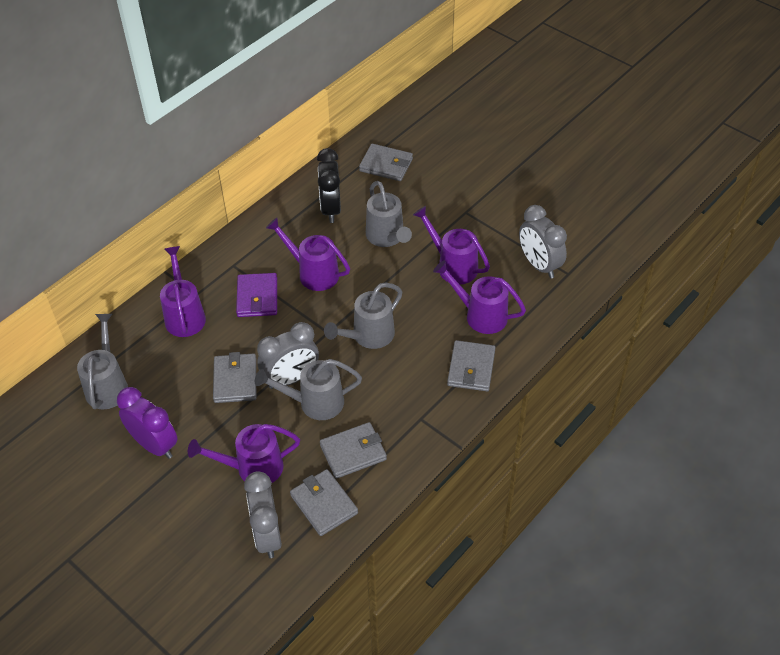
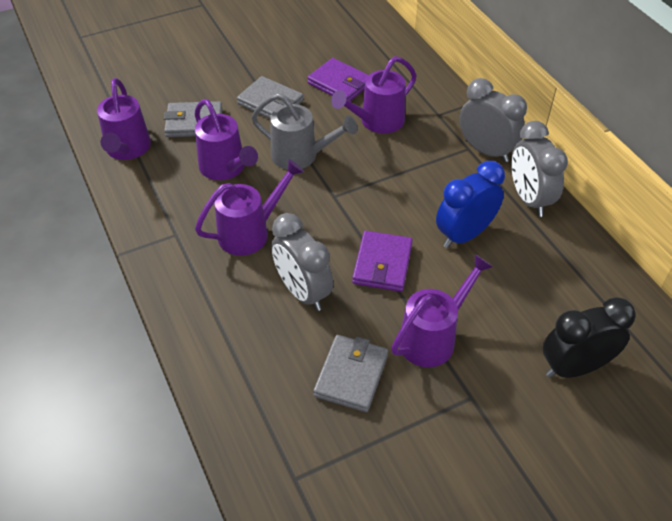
blue clock: 0 -> 1
grey wallet: 5 -> 3
grey watering can: 4 -> 1
purple clock: 1 -> 0
purple wallet: 1 -> 2

